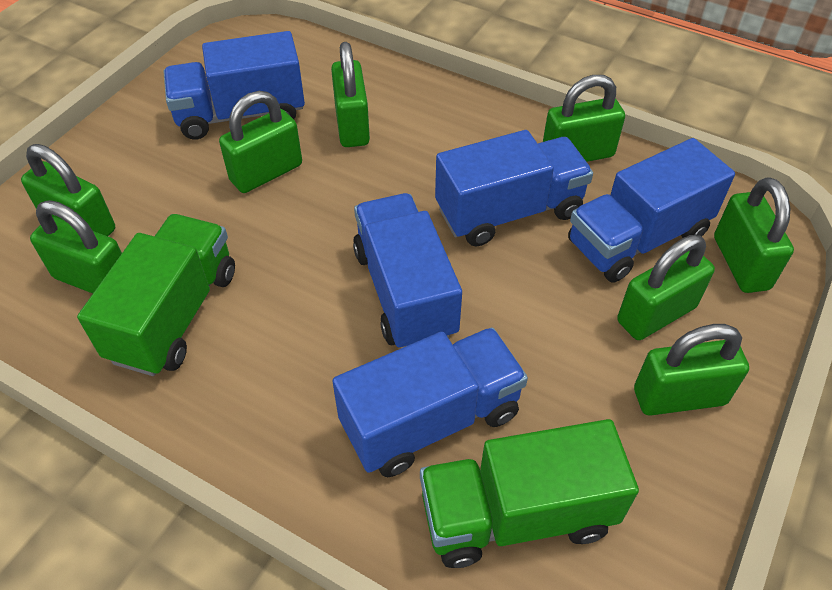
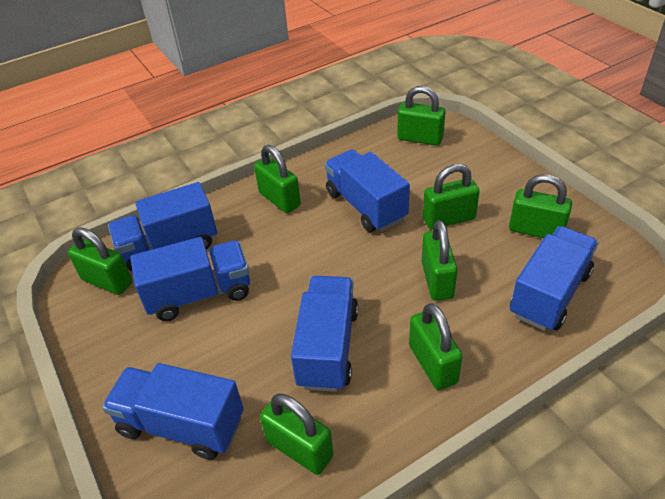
blue truck: 5 -> 6
green truck: 2 -> 0

